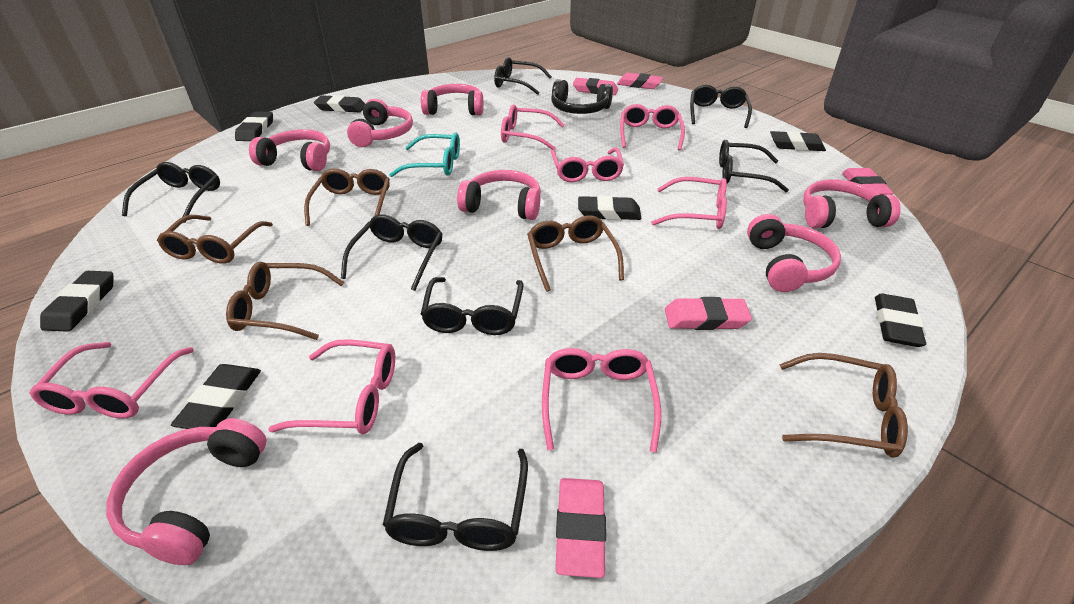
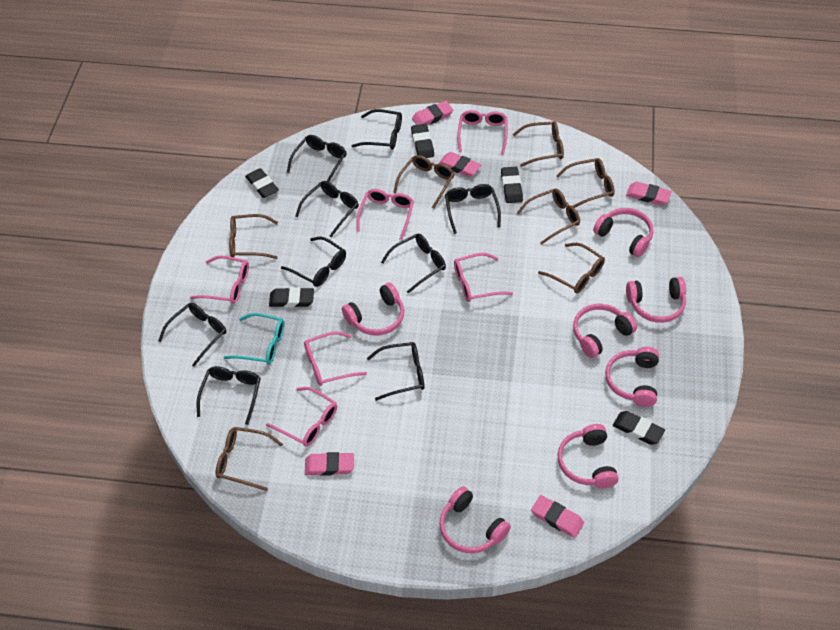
black eraser: 7 -> 5
black glasses: 7 -> 9
black headphones: 1 -> 0
brown glasses: 5 -> 7
pink glasses: 7 -> 6

